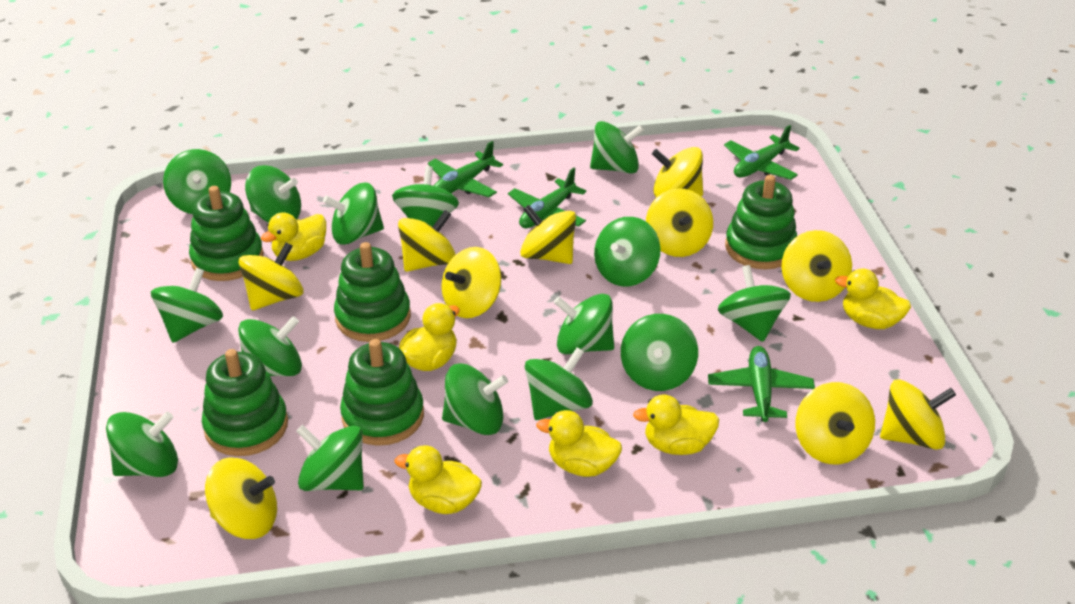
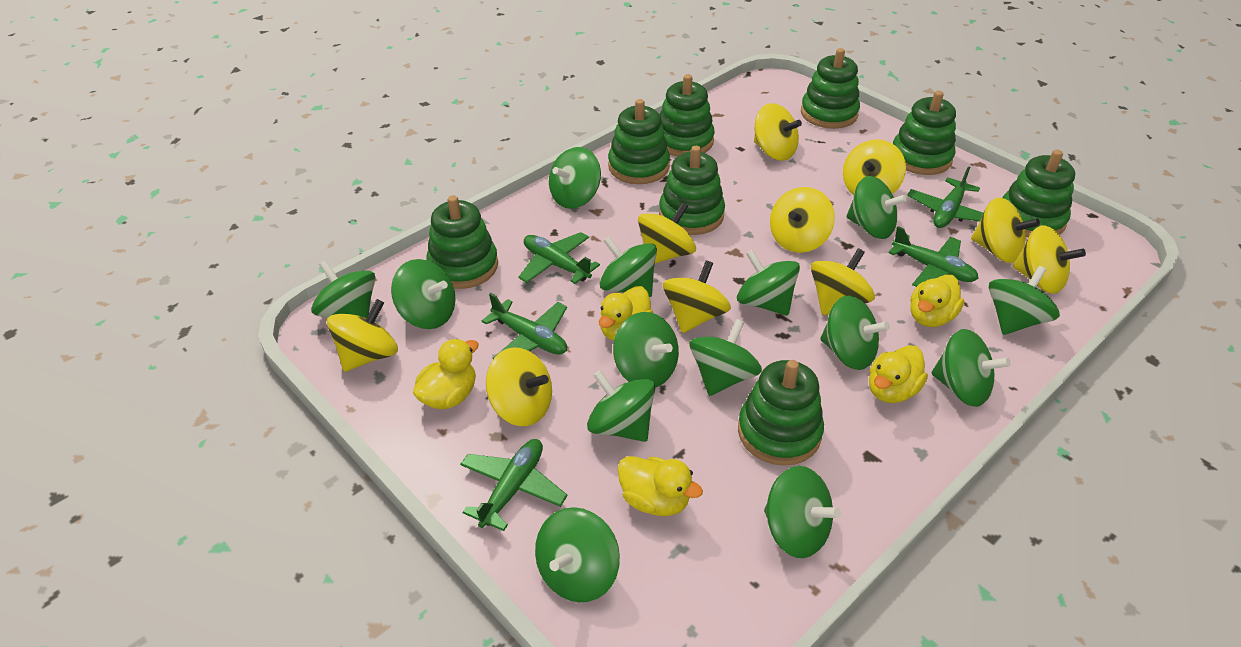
green plane: 4 -> 5
green spinning top: 15 -> 14
green stacking toy: 5 -> 8
yellow duck: 6 -> 5

